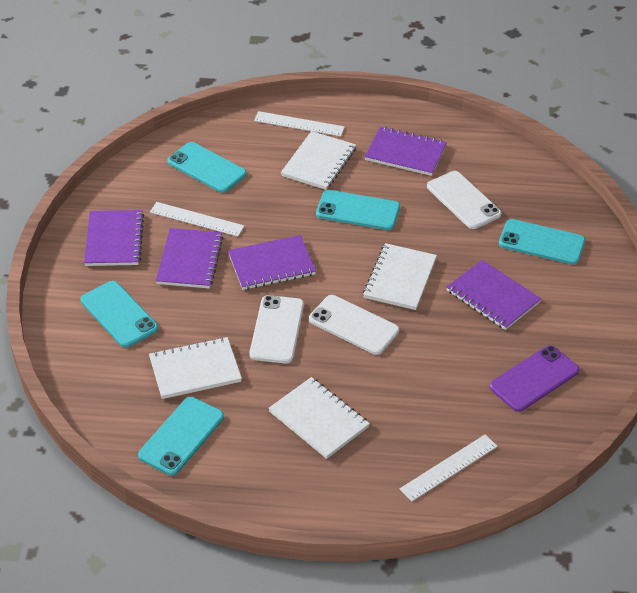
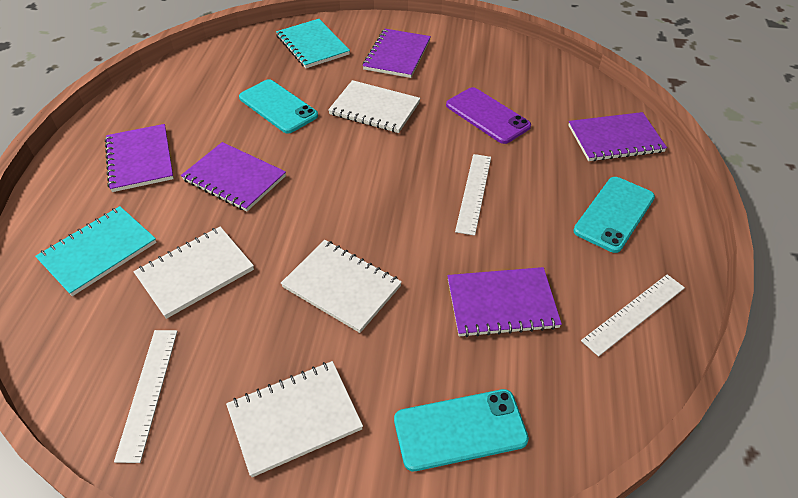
turquoise notebook: 0 -> 2
turquoise phone: 5 -> 3
white phone: 3 -> 0

